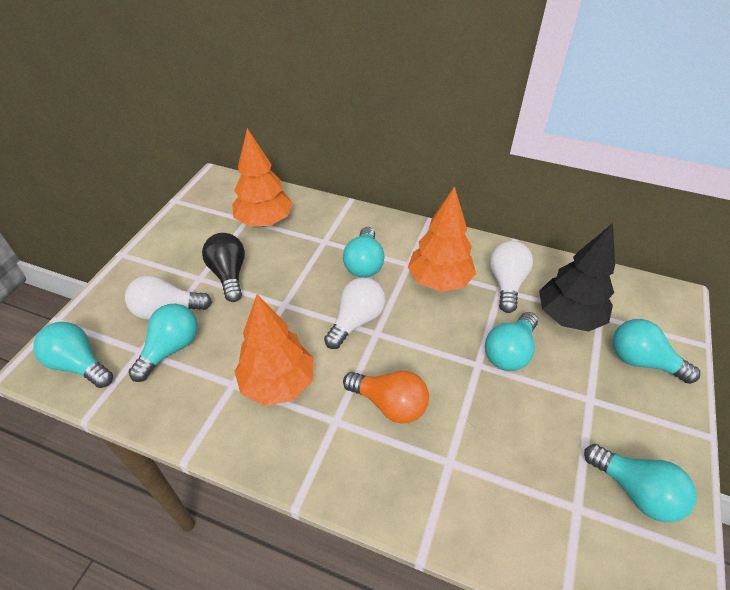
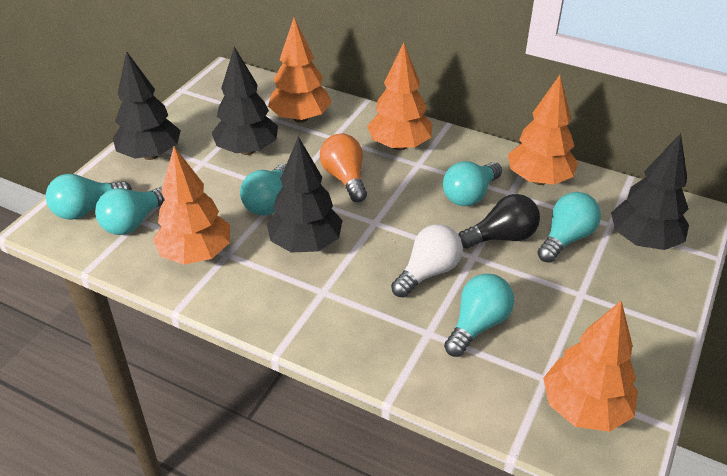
black tree: 1 -> 4
orange tree: 3 -> 5
white light bulb: 3 -> 1

